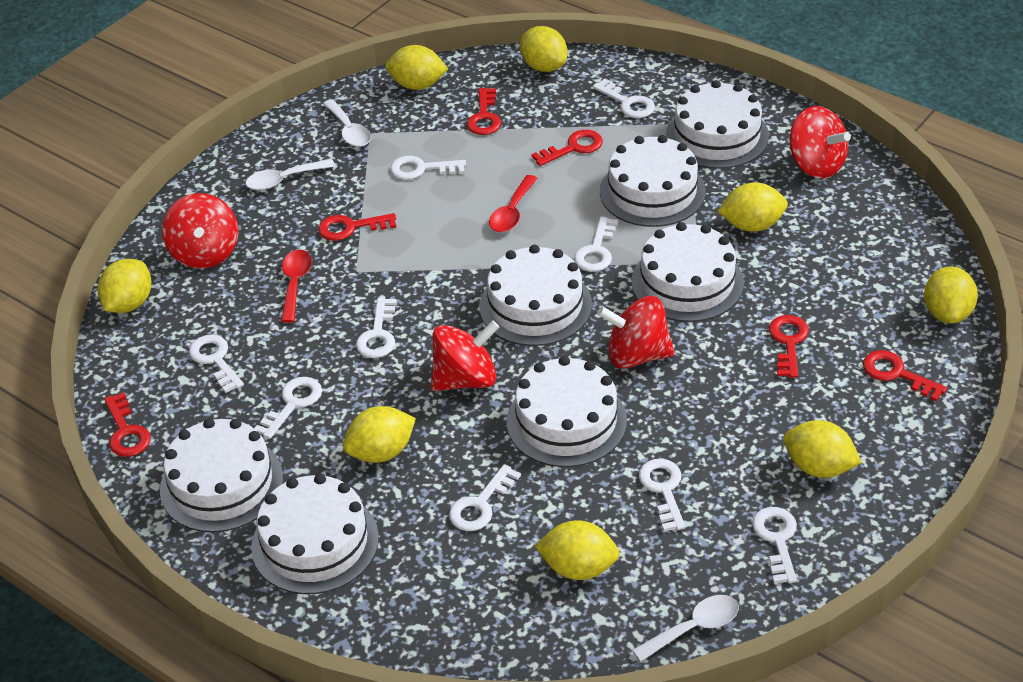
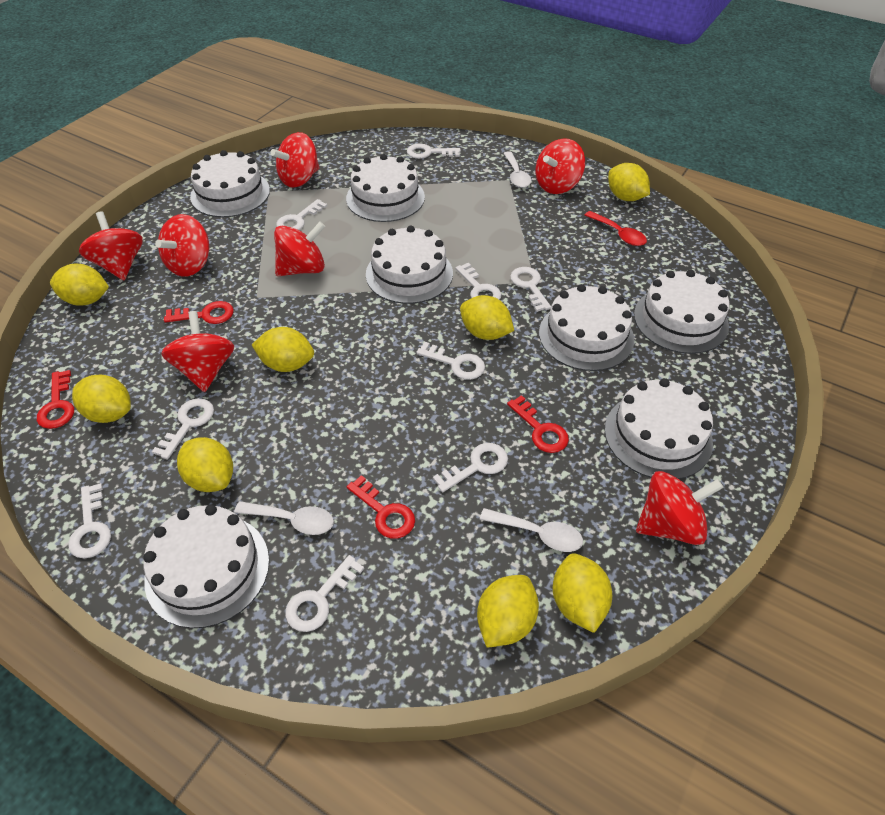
red key: 6 -> 4
red spinning top: 4 -> 7
red spoon: 2 -> 1

